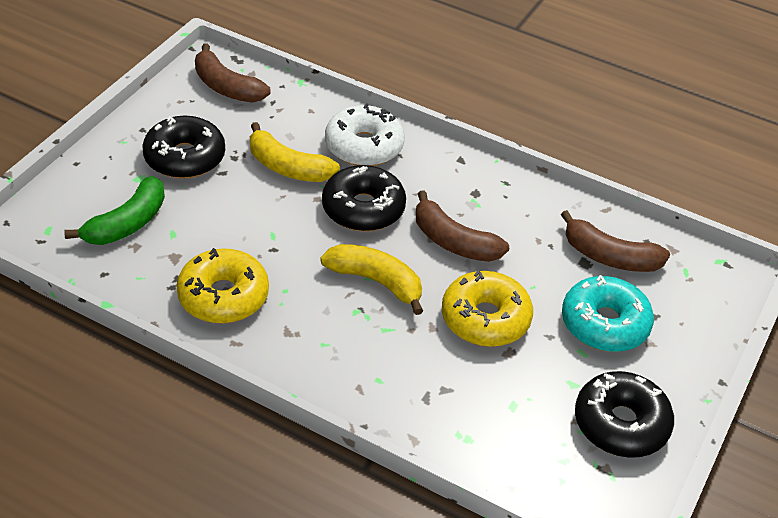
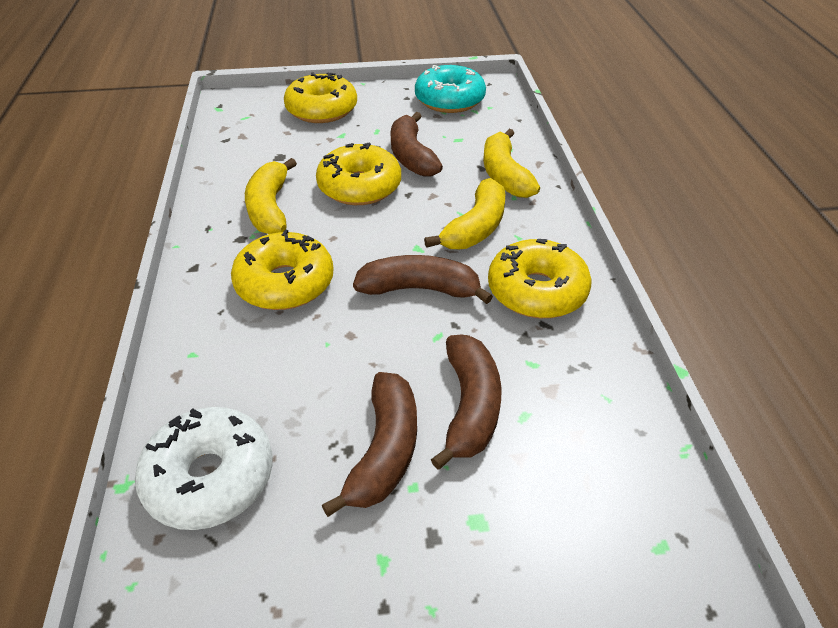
black donut: 3 -> 0
brown banana: 3 -> 4
green banana: 1 -> 0
yellow banana: 2 -> 3
yellow donut: 2 -> 4

